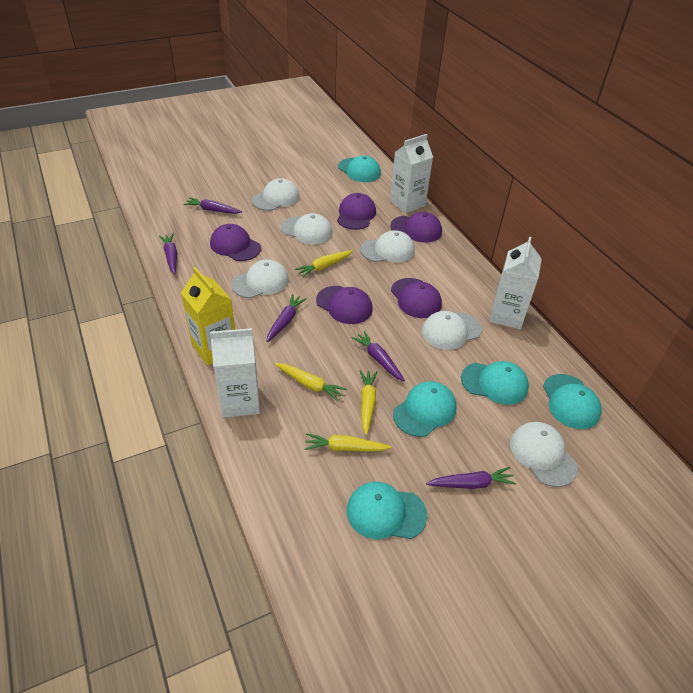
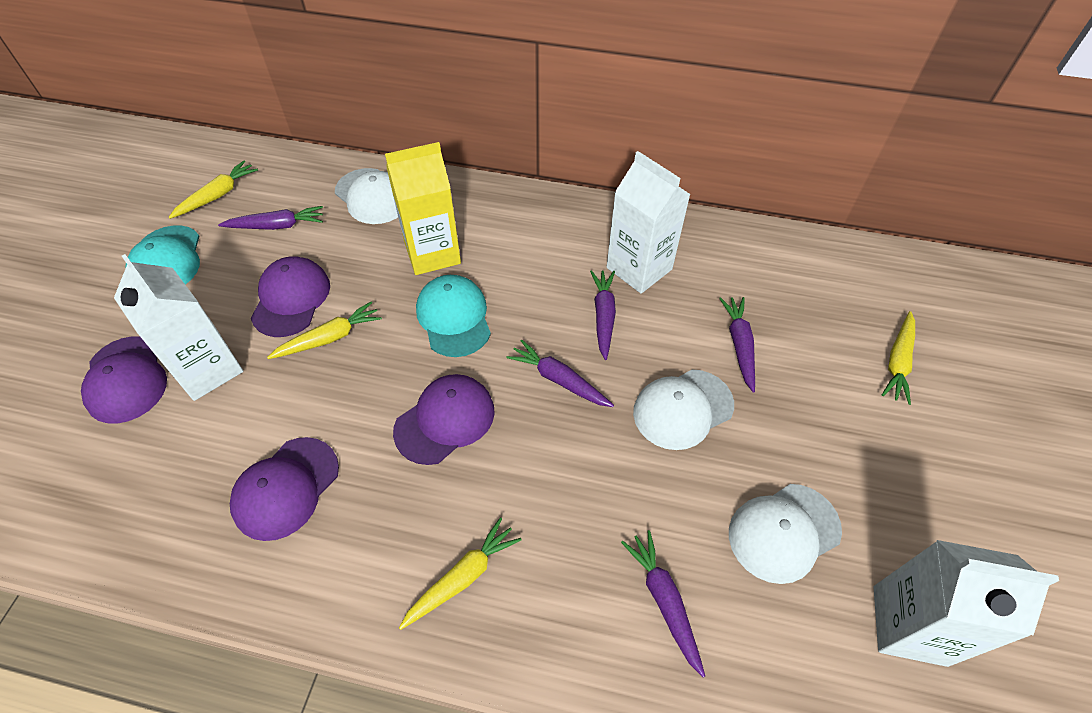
purple cap: 5 -> 4
turquoise cap: 5 -> 2
white cap: 6 -> 3

